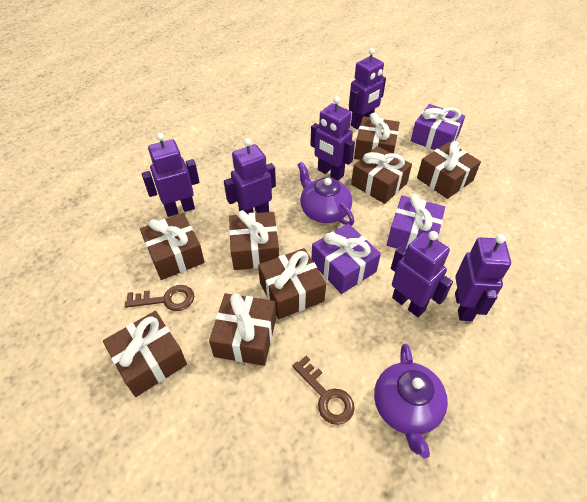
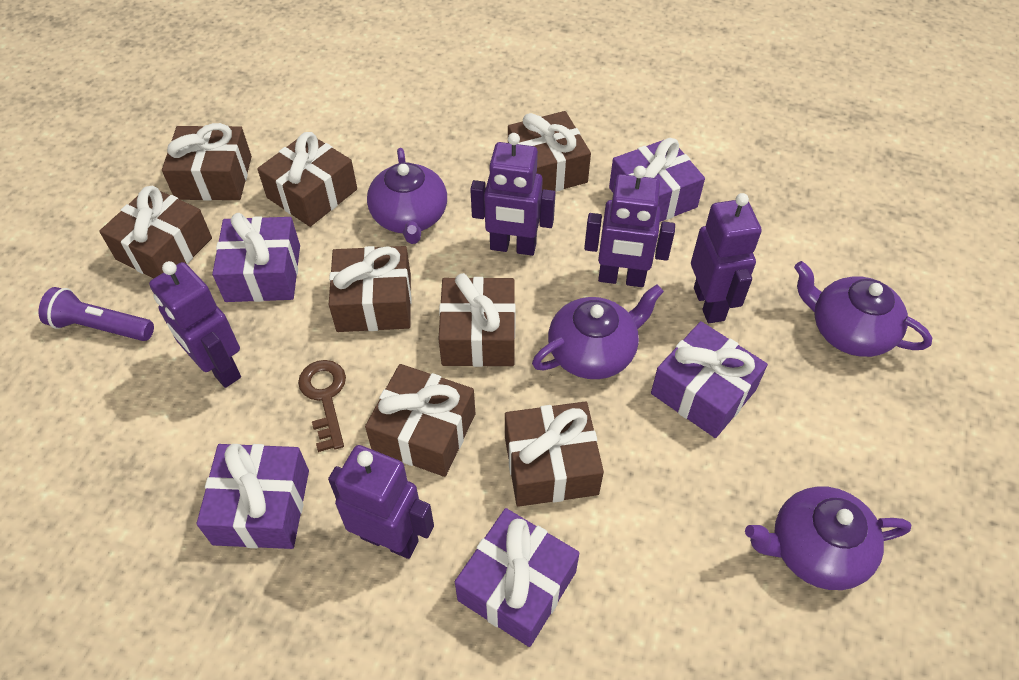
brown key: 2 -> 1
purple flashlight: 0 -> 1
purple gift: 3 -> 5
purple robot: 6 -> 5
purple teapot: 2 -> 4

